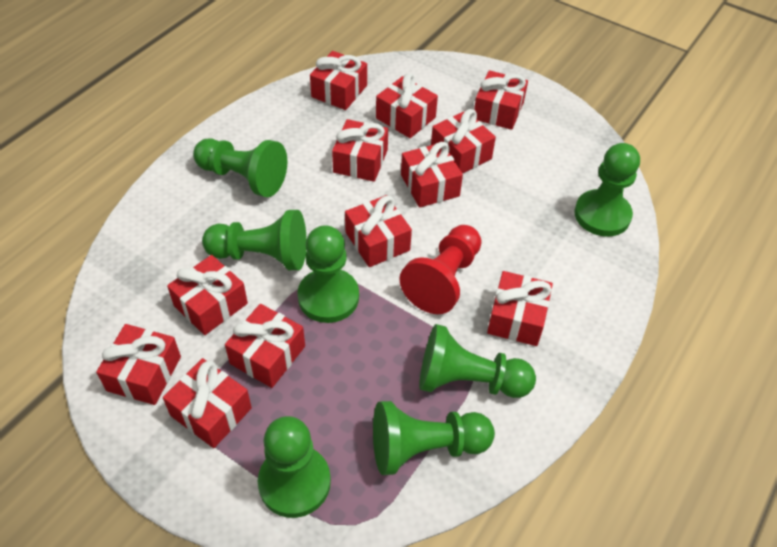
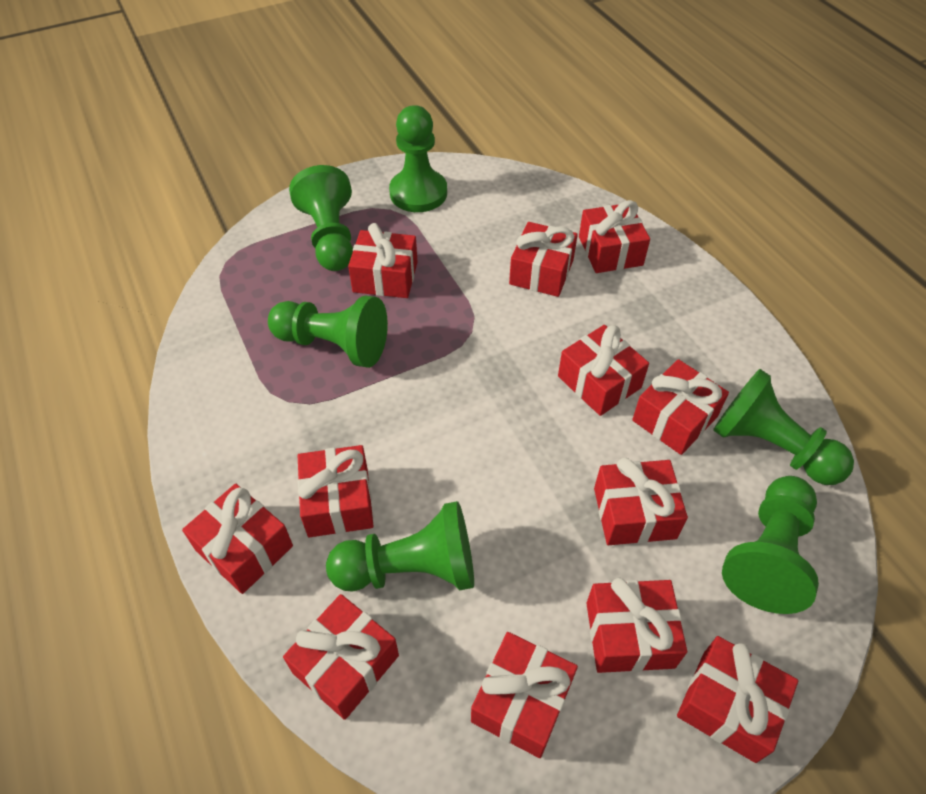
green pawn: 7 -> 6
red pawn: 1 -> 0

